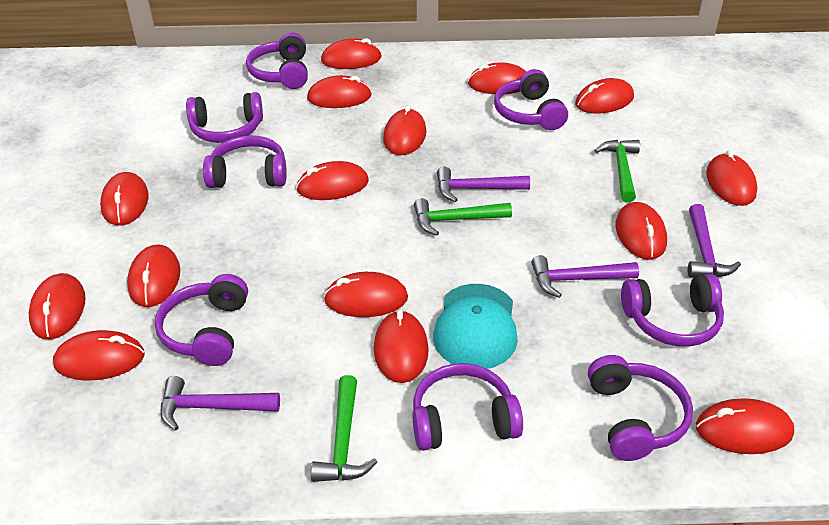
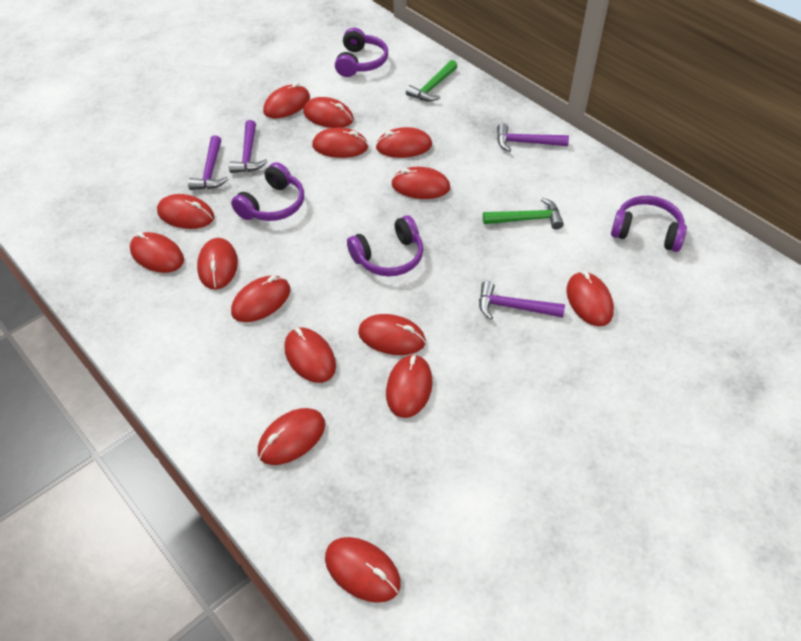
green hammer: 3 -> 2
purple headphones: 8 -> 4
turquoise cap: 1 -> 0

